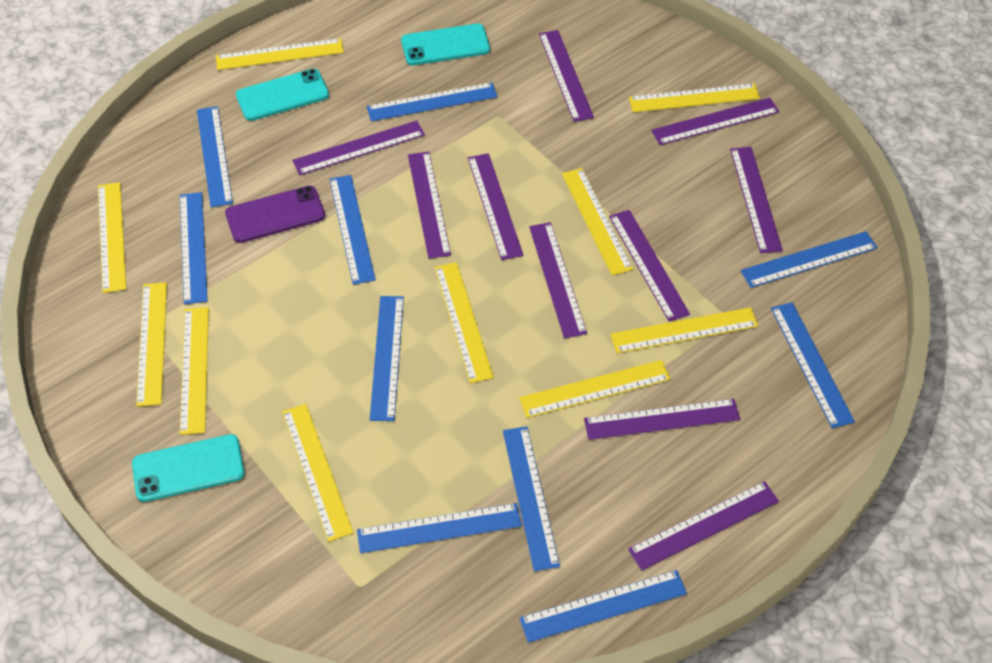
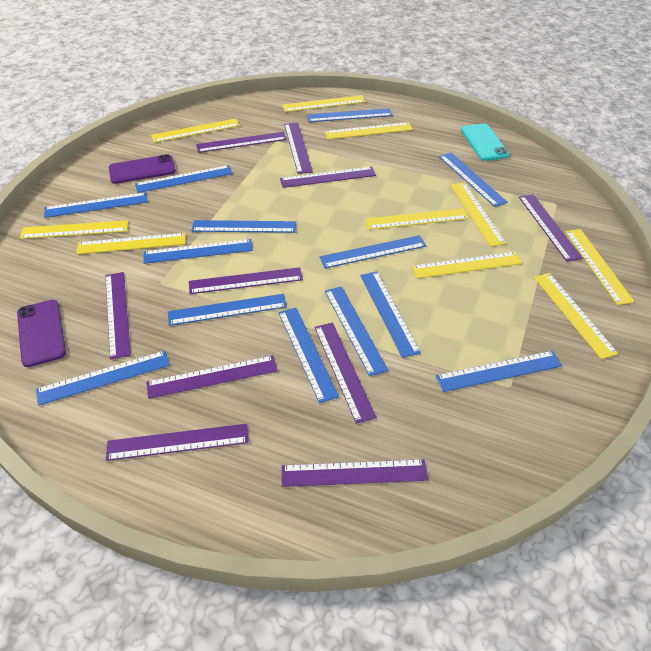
blue ruler: 10 -> 13
purple phone: 1 -> 2
turquoise phone: 3 -> 1

